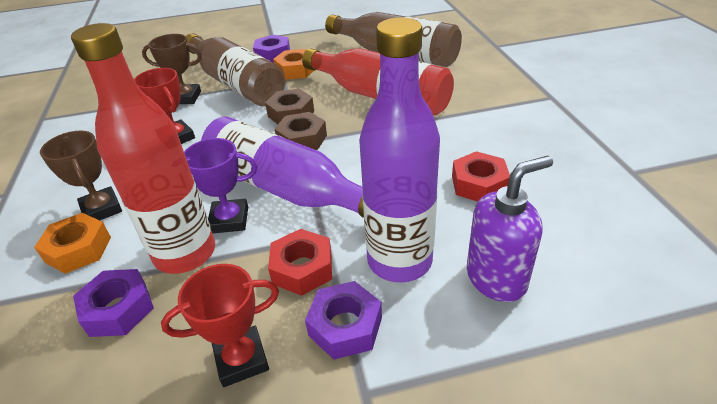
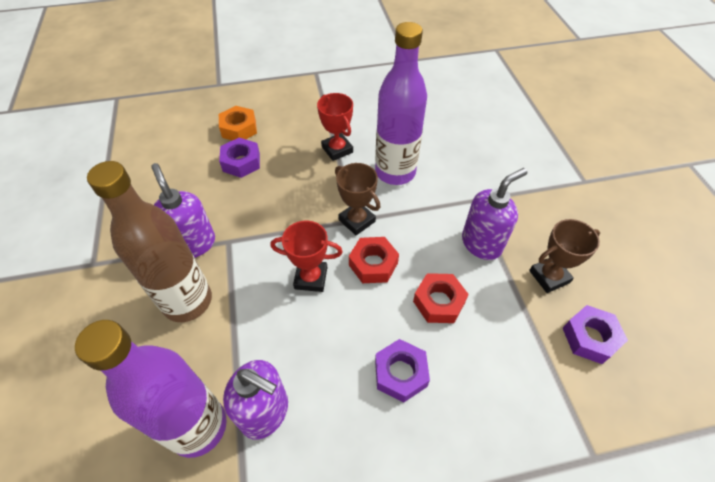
brown bottle: 2 -> 1
brown nut: 2 -> 0
orange nut: 2 -> 1
purple soap dispenser: 1 -> 3
purple trophy: 1 -> 0
red bottle: 2 -> 0

